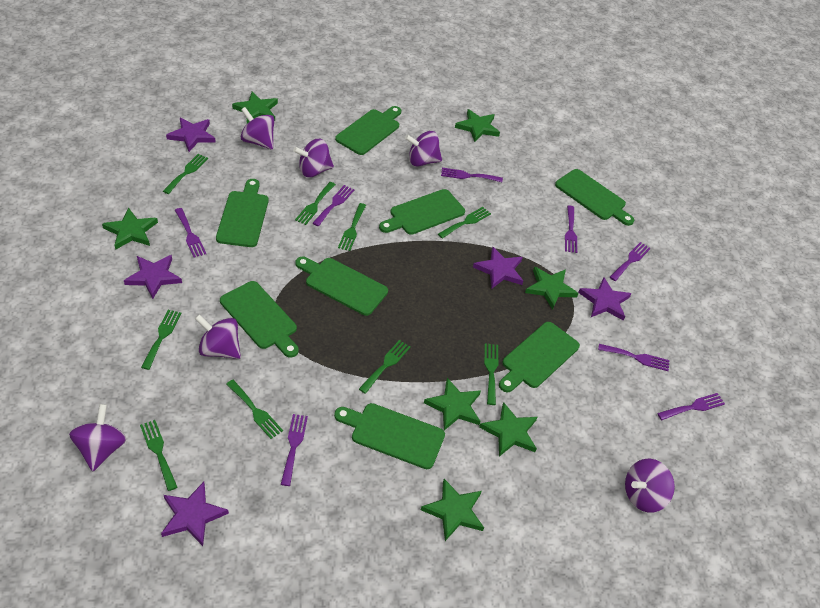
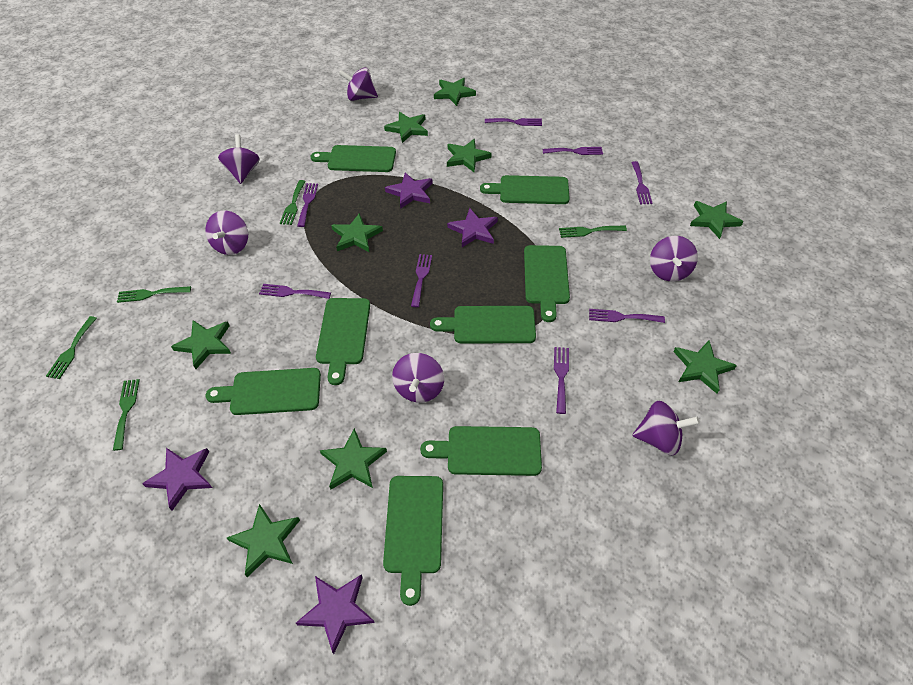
green fork: 9 -> 5
green star: 7 -> 9
purple star: 5 -> 4

